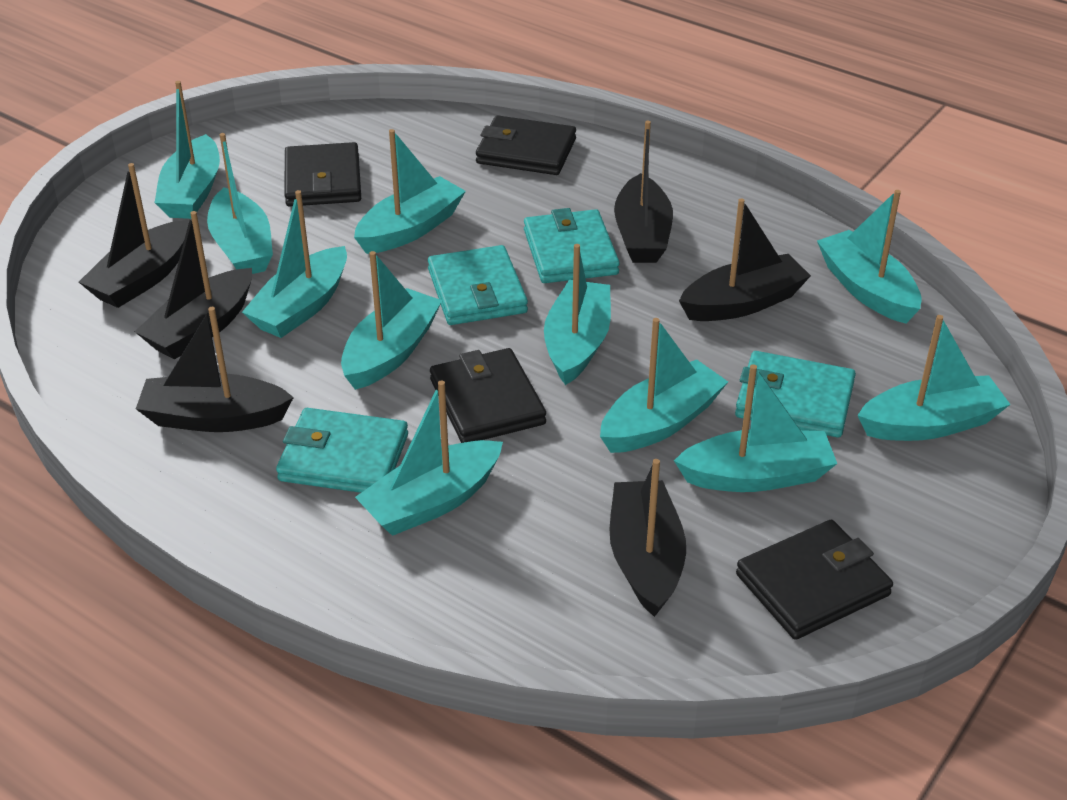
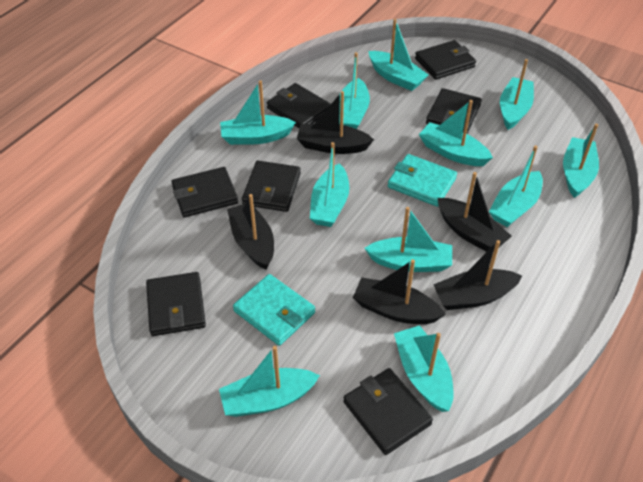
black boat: 6 -> 5
black wallet: 4 -> 7
turquoise wallet: 4 -> 2

